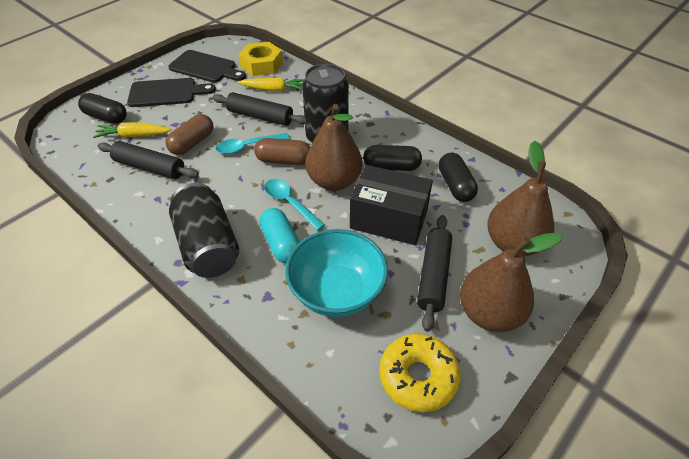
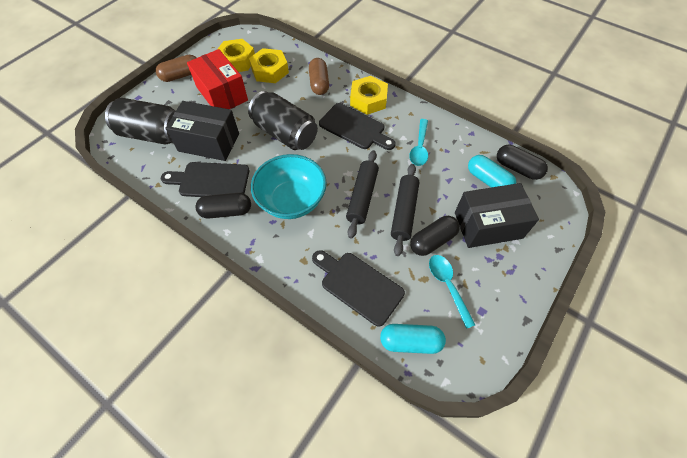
black box: 1 -> 2
black cutting board: 2 -> 3
black rolling pin: 3 -> 2
brown pear: 3 -> 0
red box: 0 -> 1
turquoise capsule: 1 -> 2
yellow carrot: 2 -> 0
yellow donut: 1 -> 0
yellow nut: 1 -> 3

